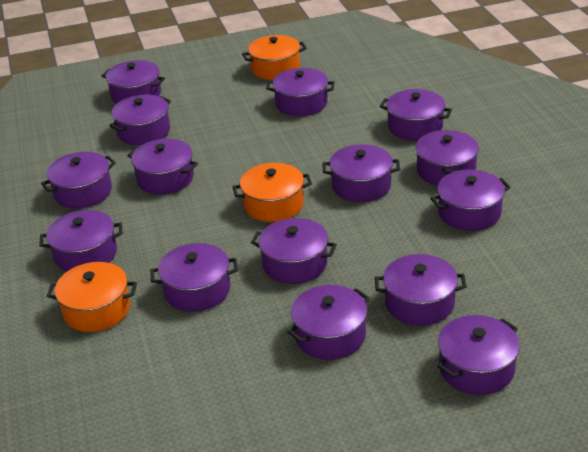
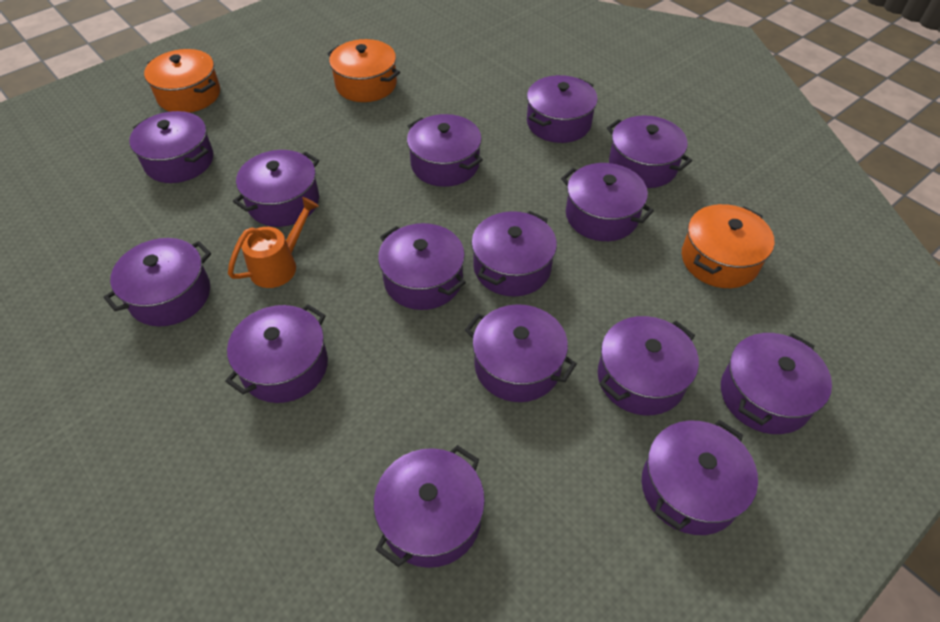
orange watering can: 0 -> 1

